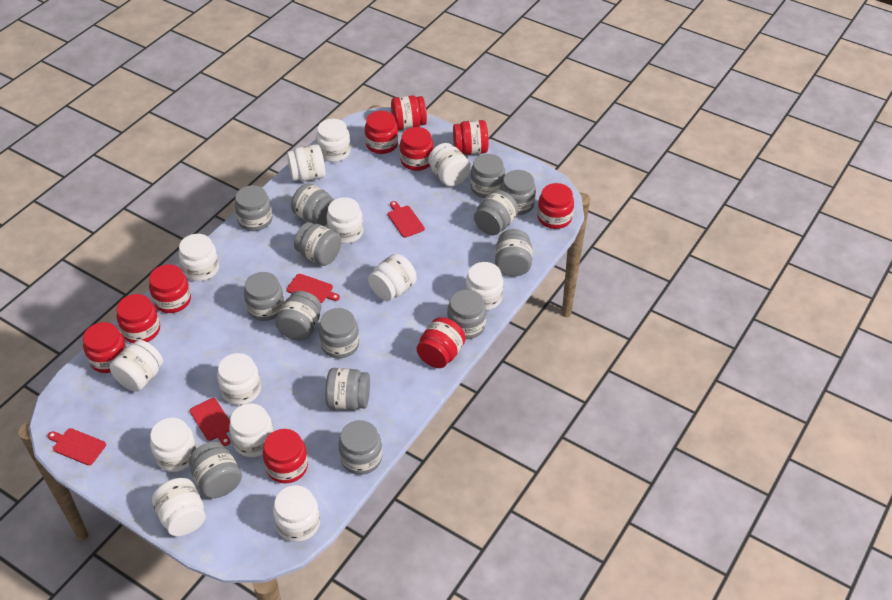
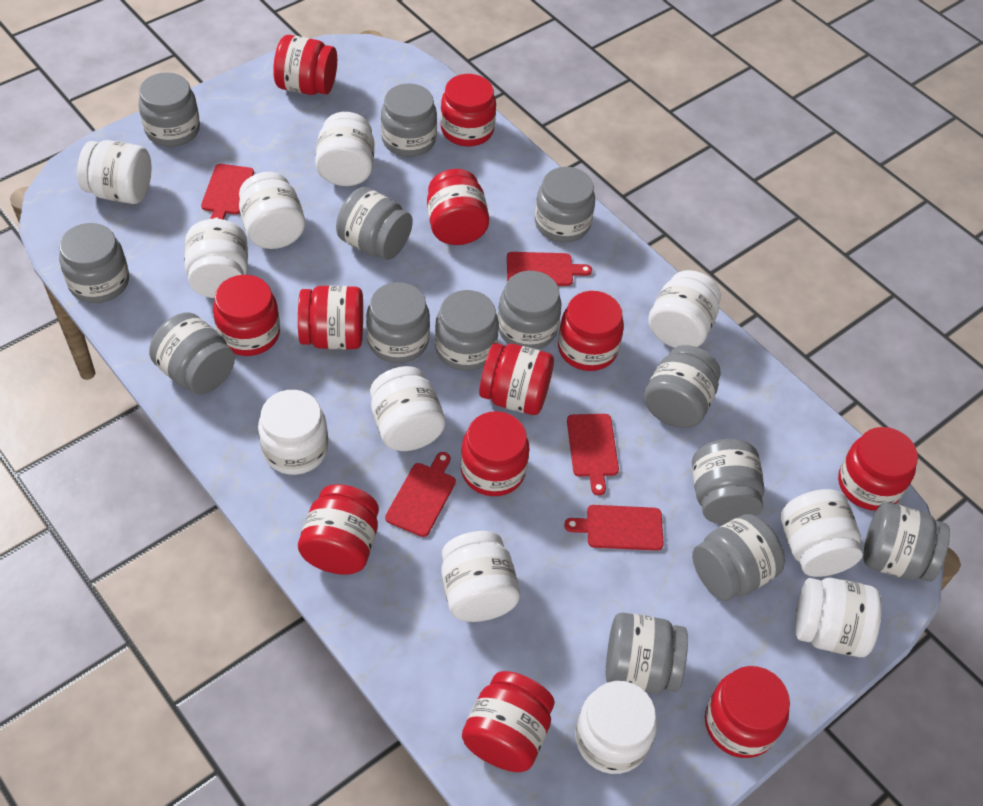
red cutting board: 4 -> 5
red jar: 10 -> 12
white jar: 13 -> 11

